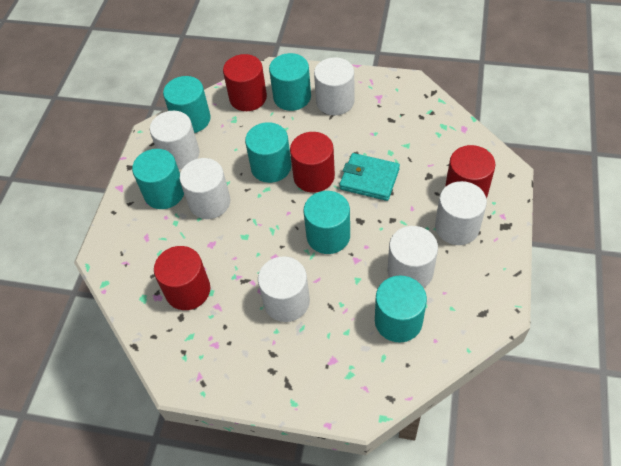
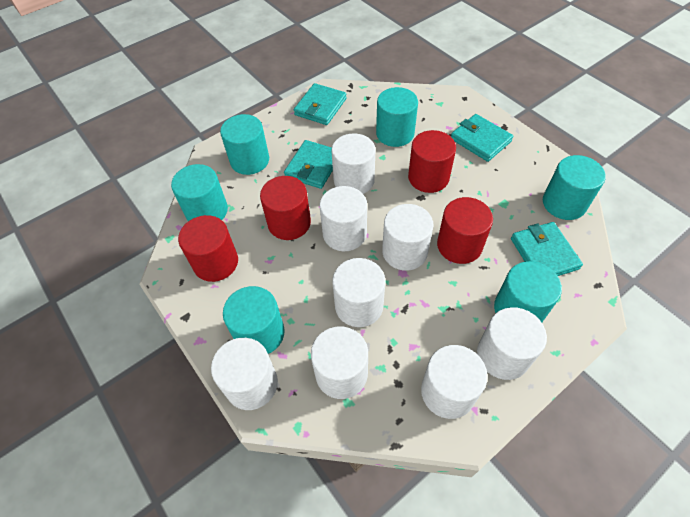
turquoise wallet: 1 -> 4
white cylinder: 6 -> 8

